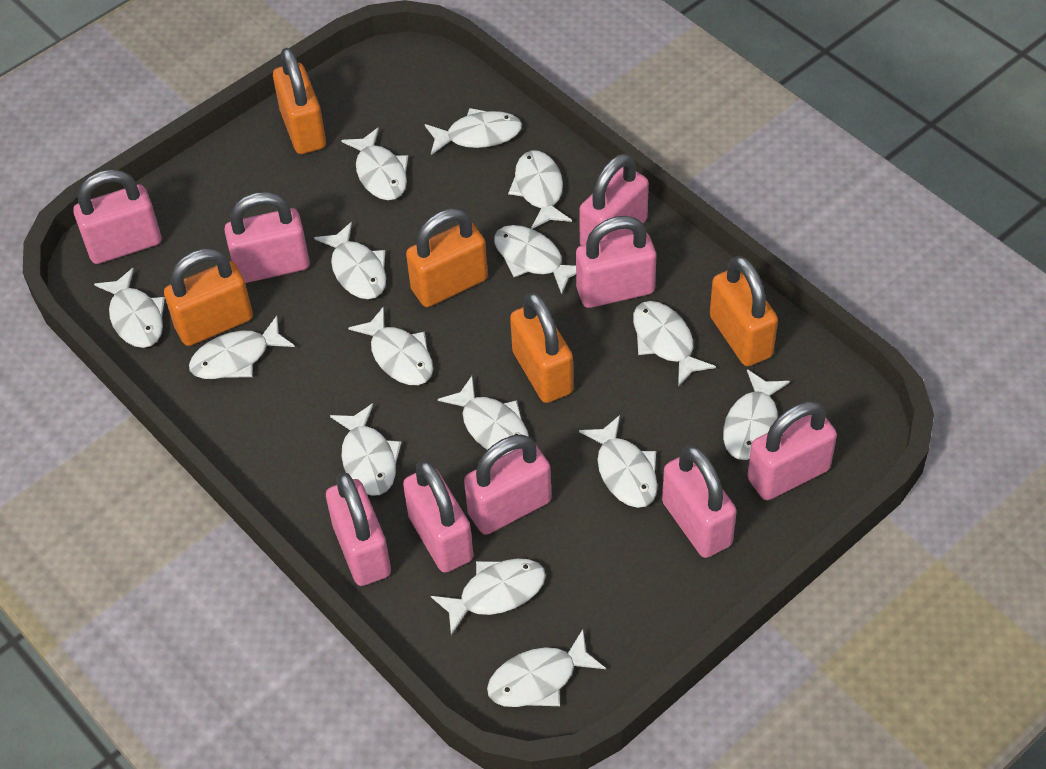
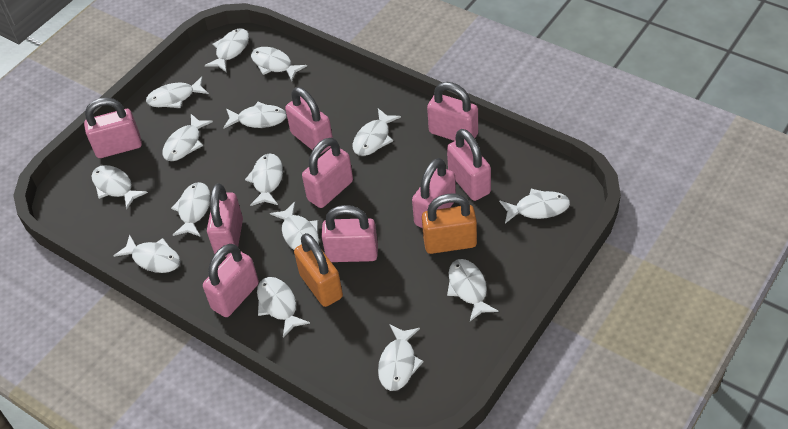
orange padlock: 5 -> 2

